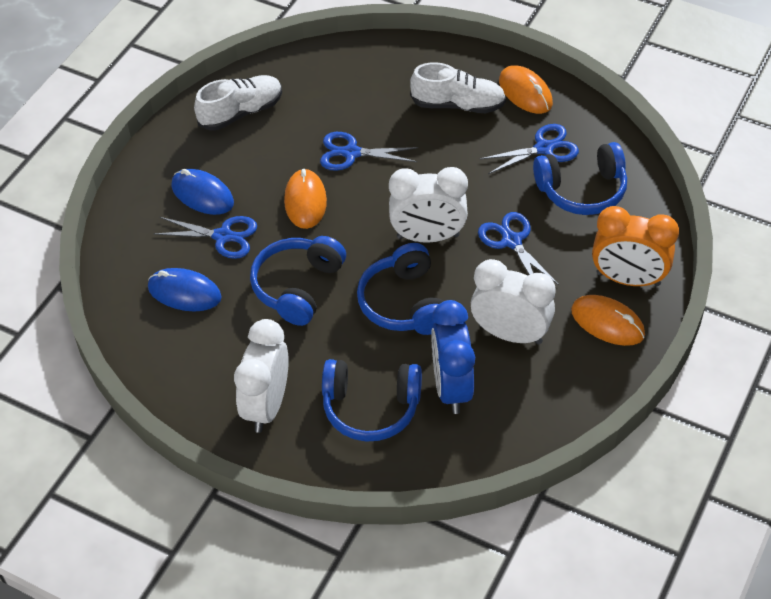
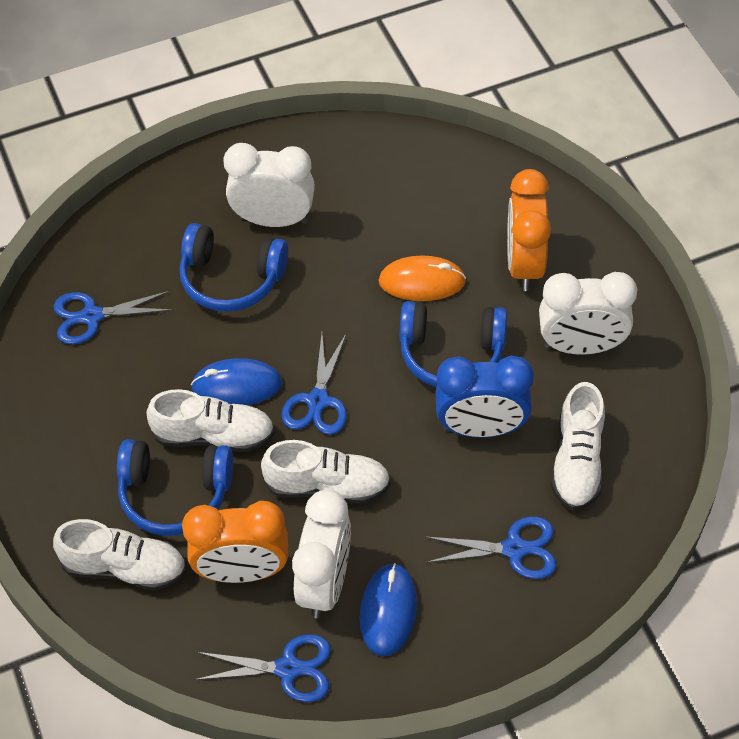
blue headphones: 4 -> 3
orange clock: 1 -> 2
orange mouse: 3 -> 1
white shoe: 2 -> 4

